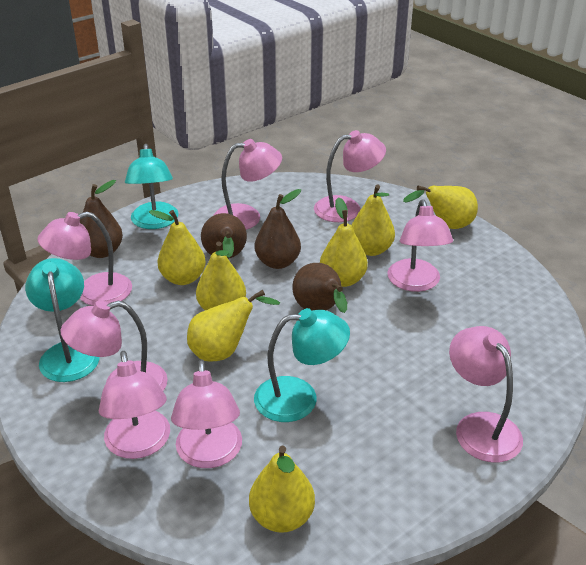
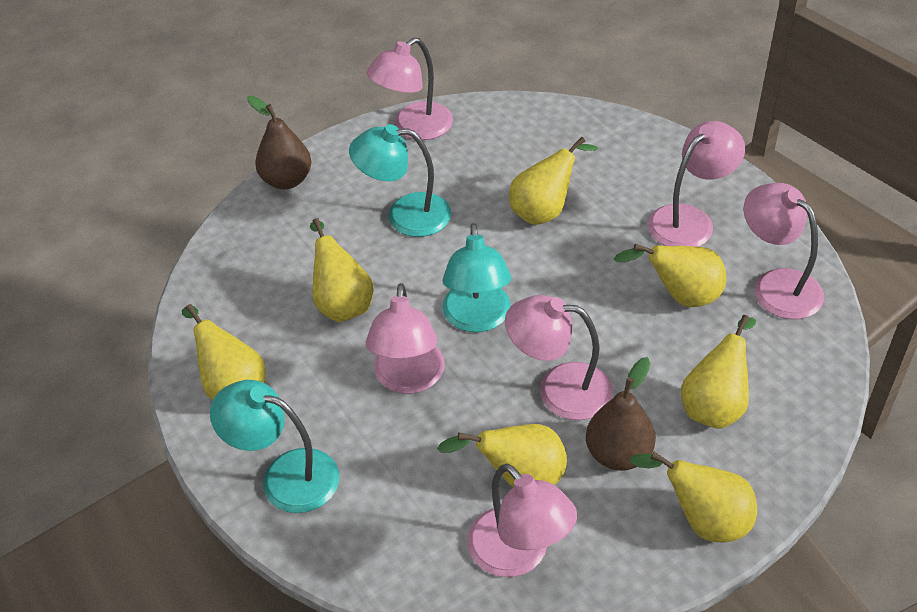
brown pear: 4 -> 2
pink lamp: 8 -> 6

